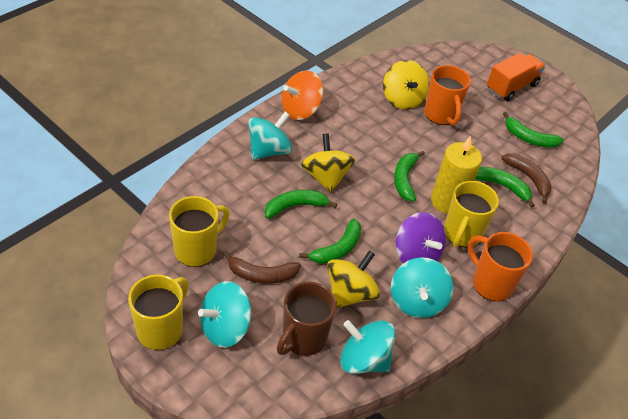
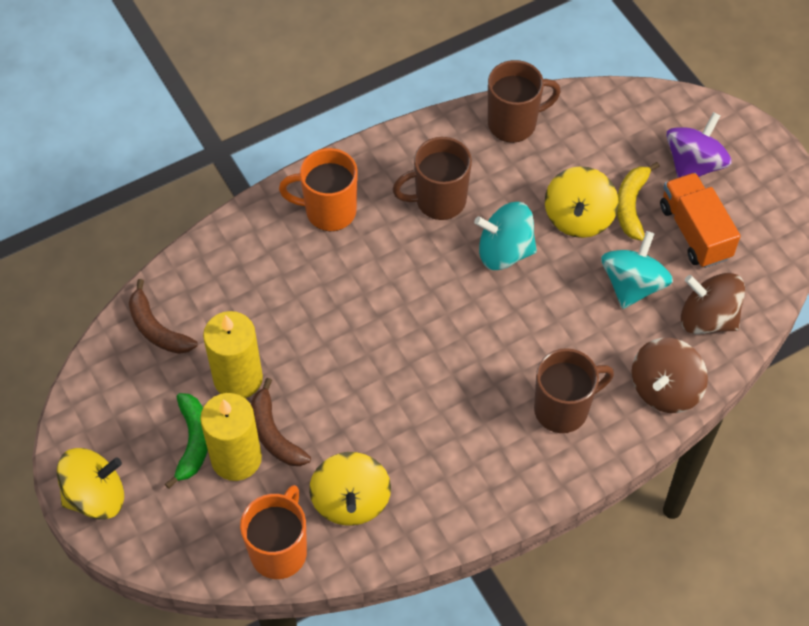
brown mug: 1 -> 3
brown spinning top: 0 -> 2
green banana: 5 -> 1
orange spinning top: 1 -> 0
turquoise spinning top: 4 -> 2
yellow banana: 0 -> 1
yellow candle: 1 -> 2
yellow mug: 3 -> 0

